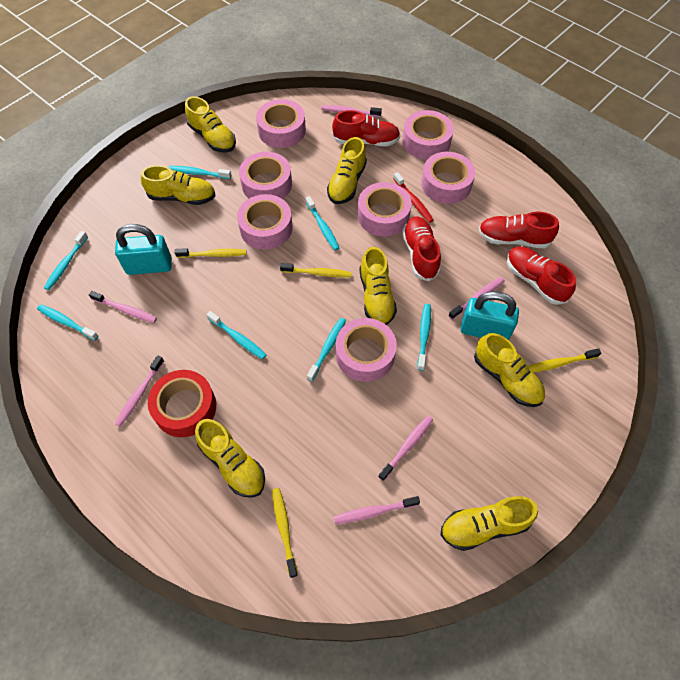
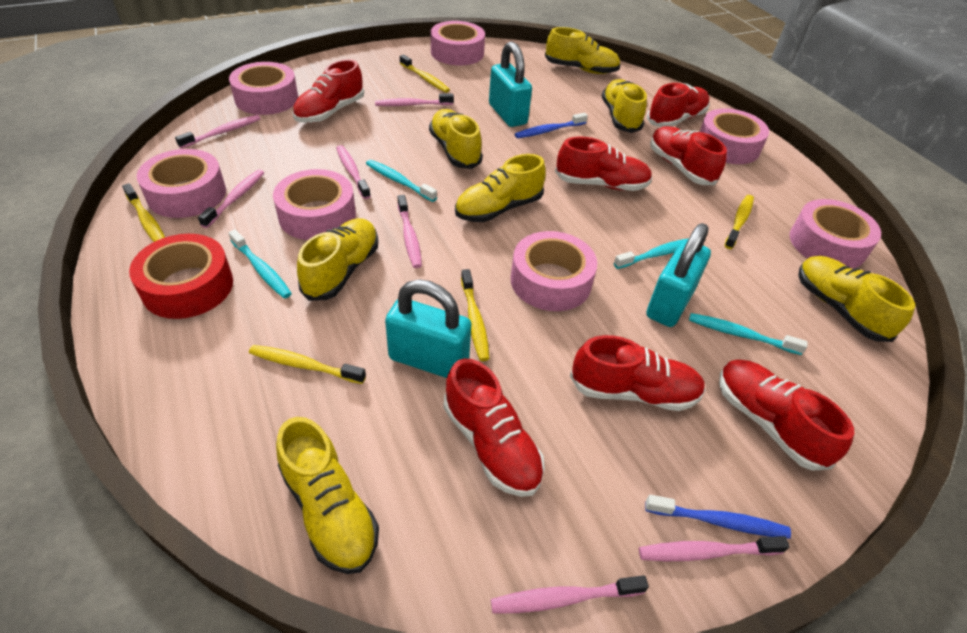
blue toothbrush: 0 -> 2
pink toothbrush: 6 -> 7
red shoe: 4 -> 7
red toothbrush: 1 -> 0
turquoise padlock: 2 -> 3
turquoise toothbrush: 7 -> 4
yellow toothbrush: 4 -> 5

